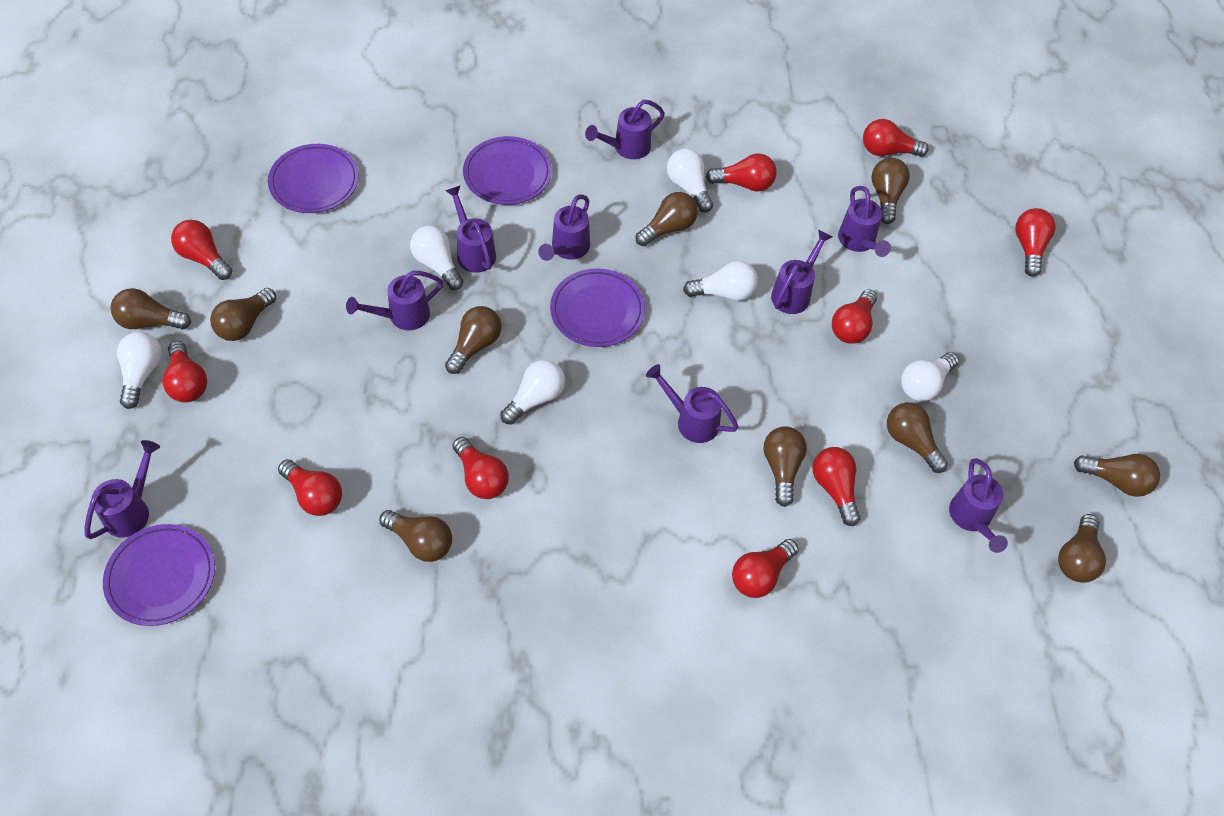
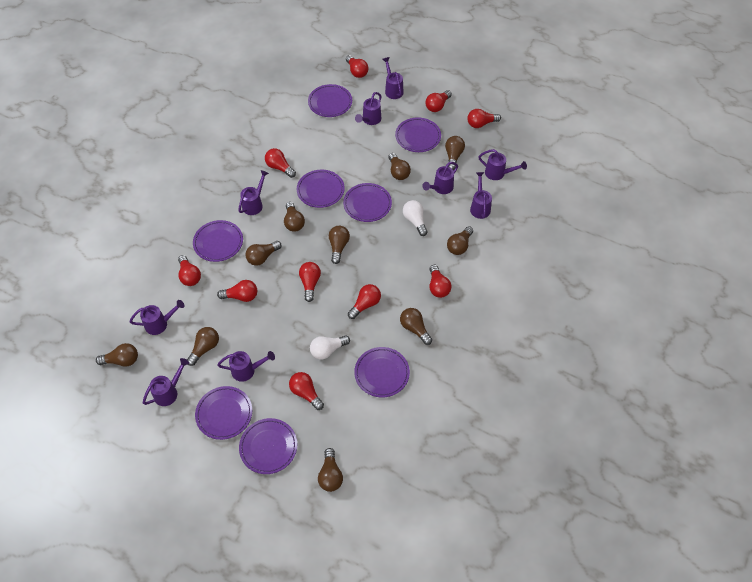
purple plate: 4 -> 8
white light bulb: 6 -> 2

